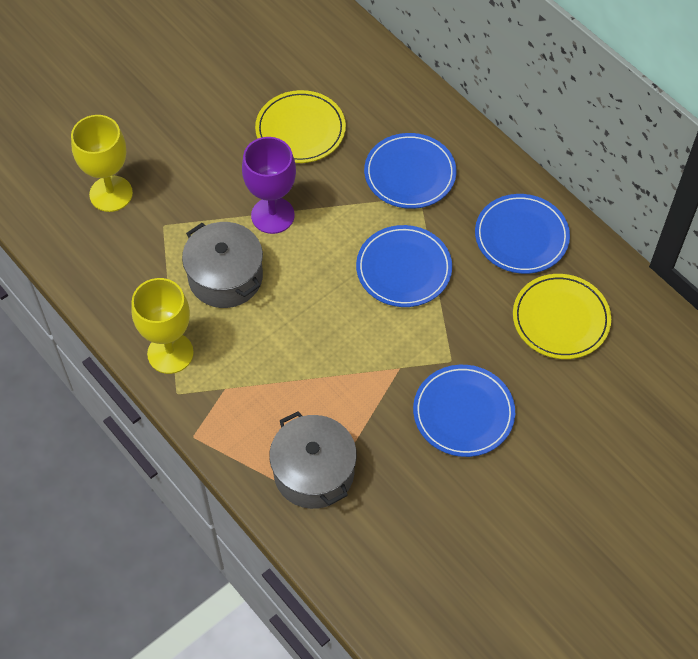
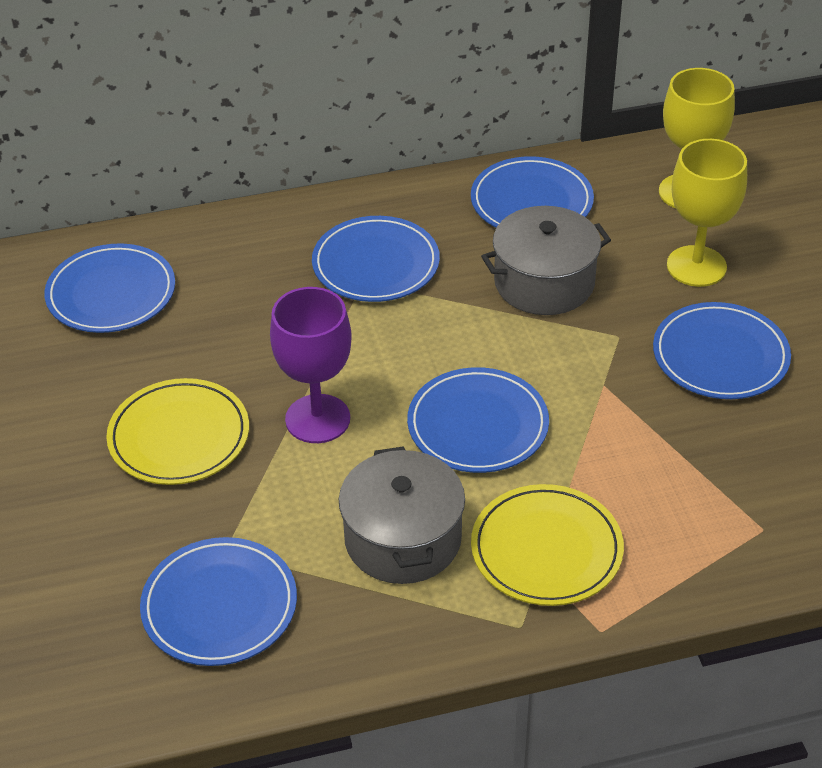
blue plate: 4 -> 6

